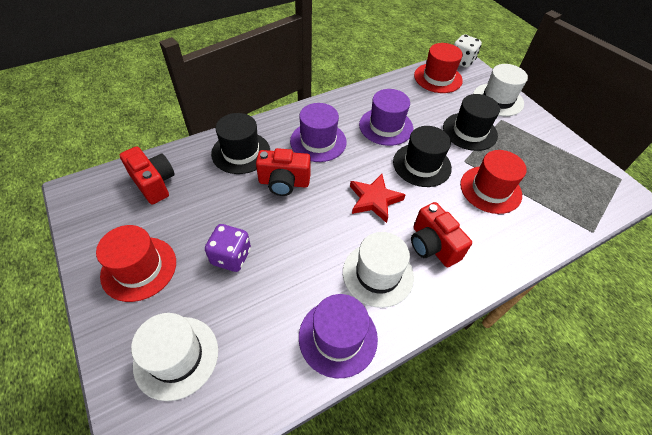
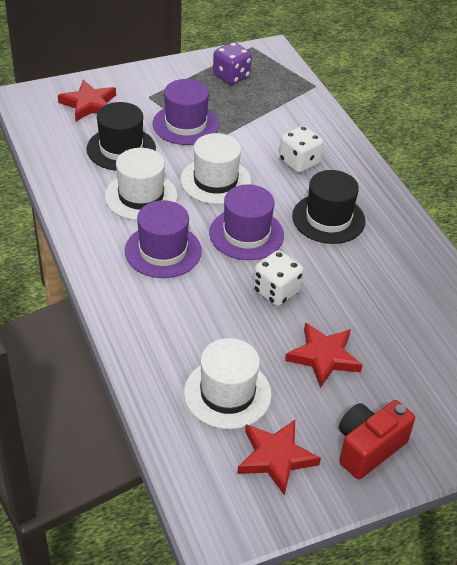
black hat: 3 -> 2
red camera: 3 -> 1
red hat: 3 -> 0
red star: 1 -> 3
white dice: 1 -> 2

